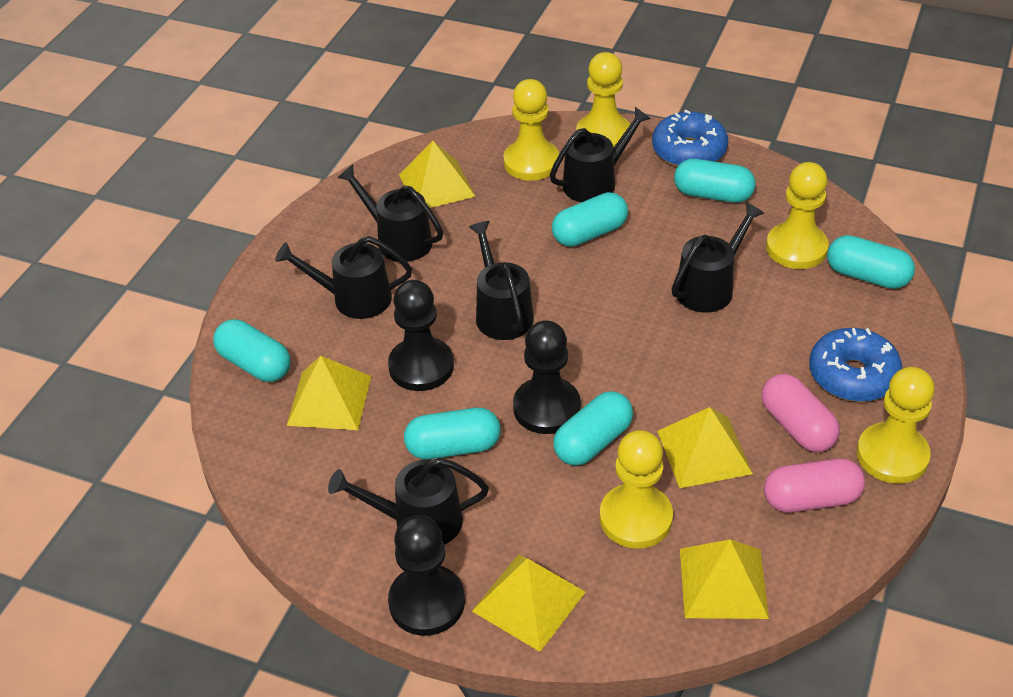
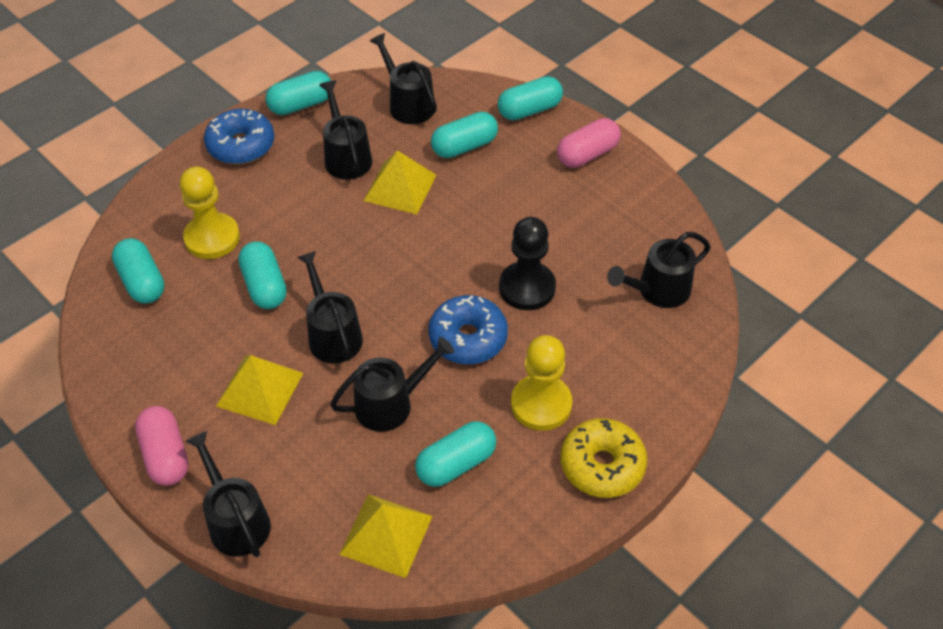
black pawn: 3 -> 1
yellow donut: 0 -> 1
yellow pawn: 5 -> 2
yellow pyramid: 5 -> 3

